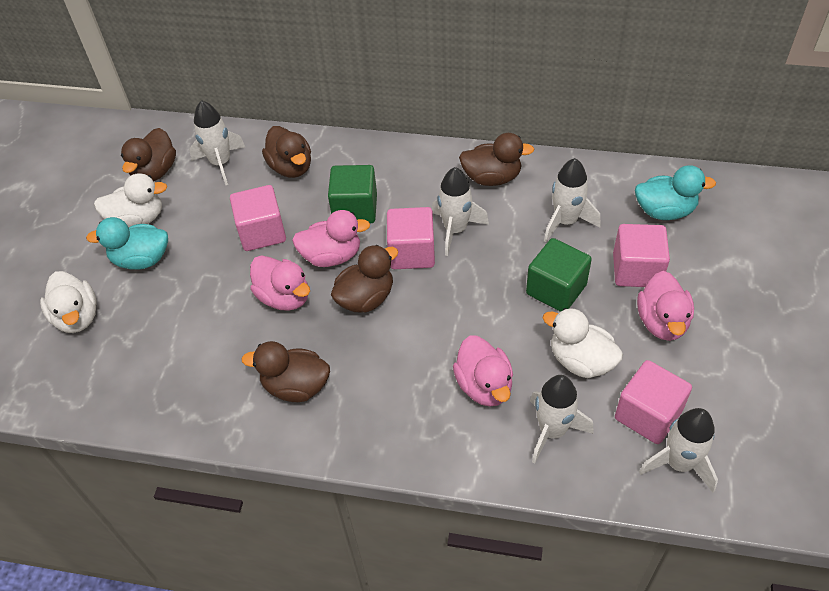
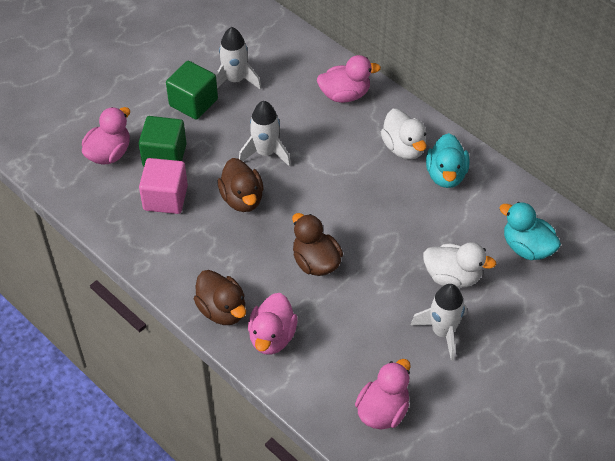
brown duck: 5 -> 3
pink cube: 4 -> 1
white duck: 3 -> 2
white rocket: 5 -> 3

